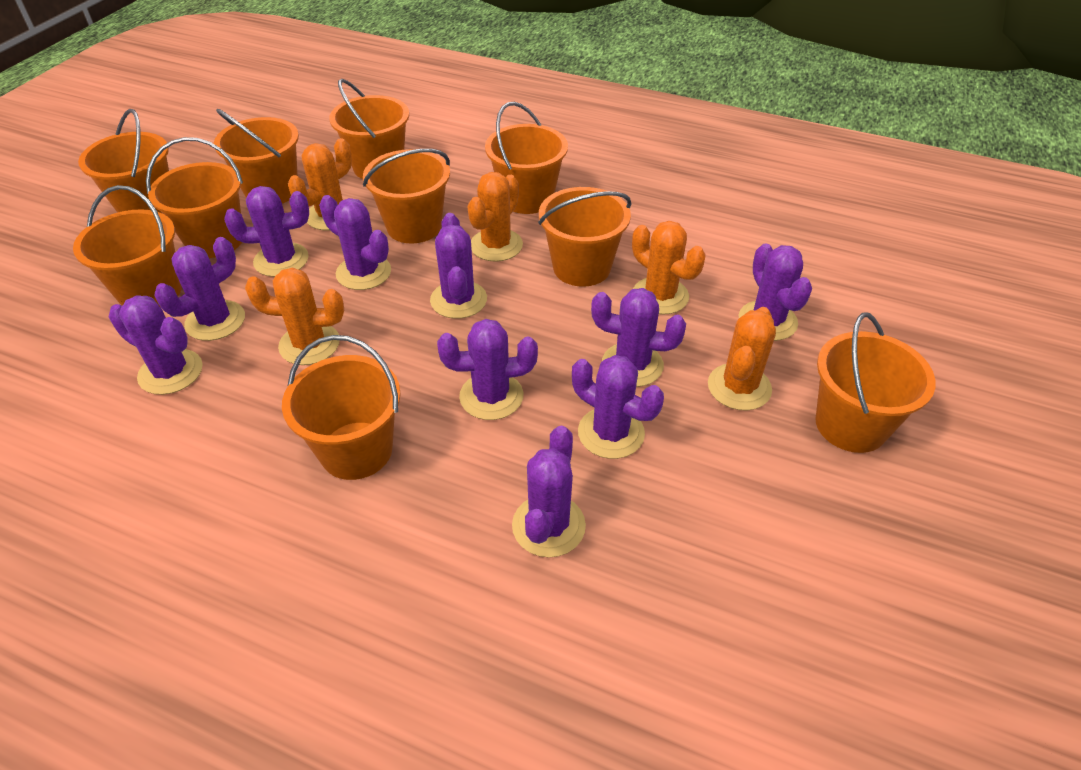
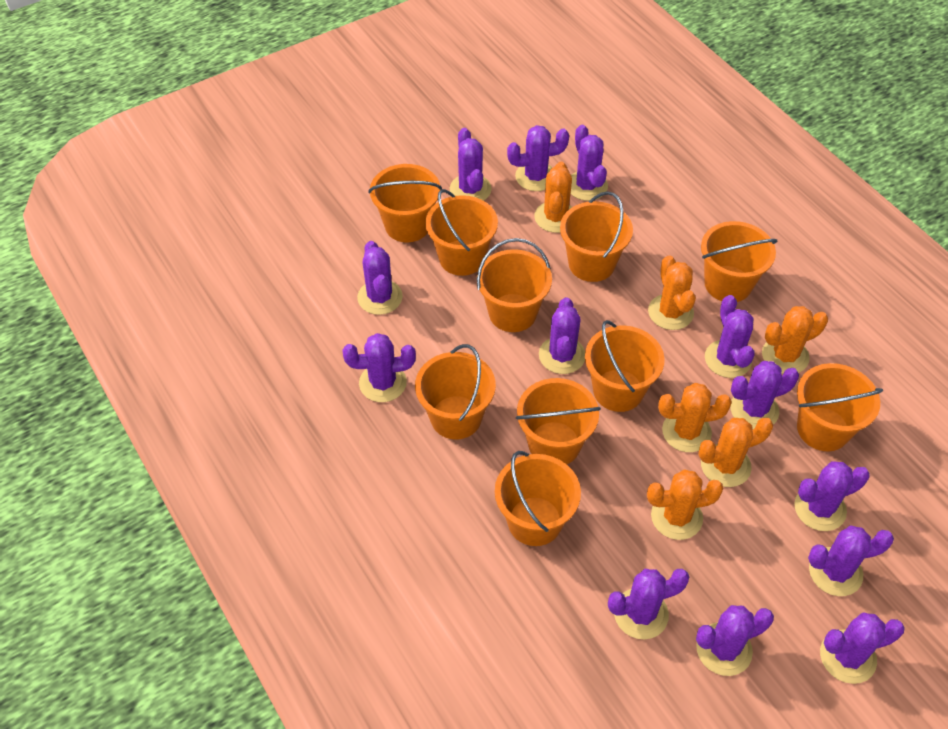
orange cactus: 5 -> 6
purple cactus: 10 -> 13

